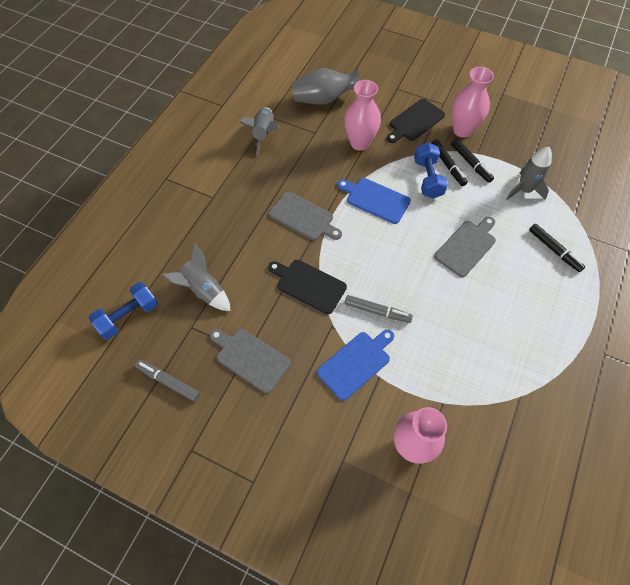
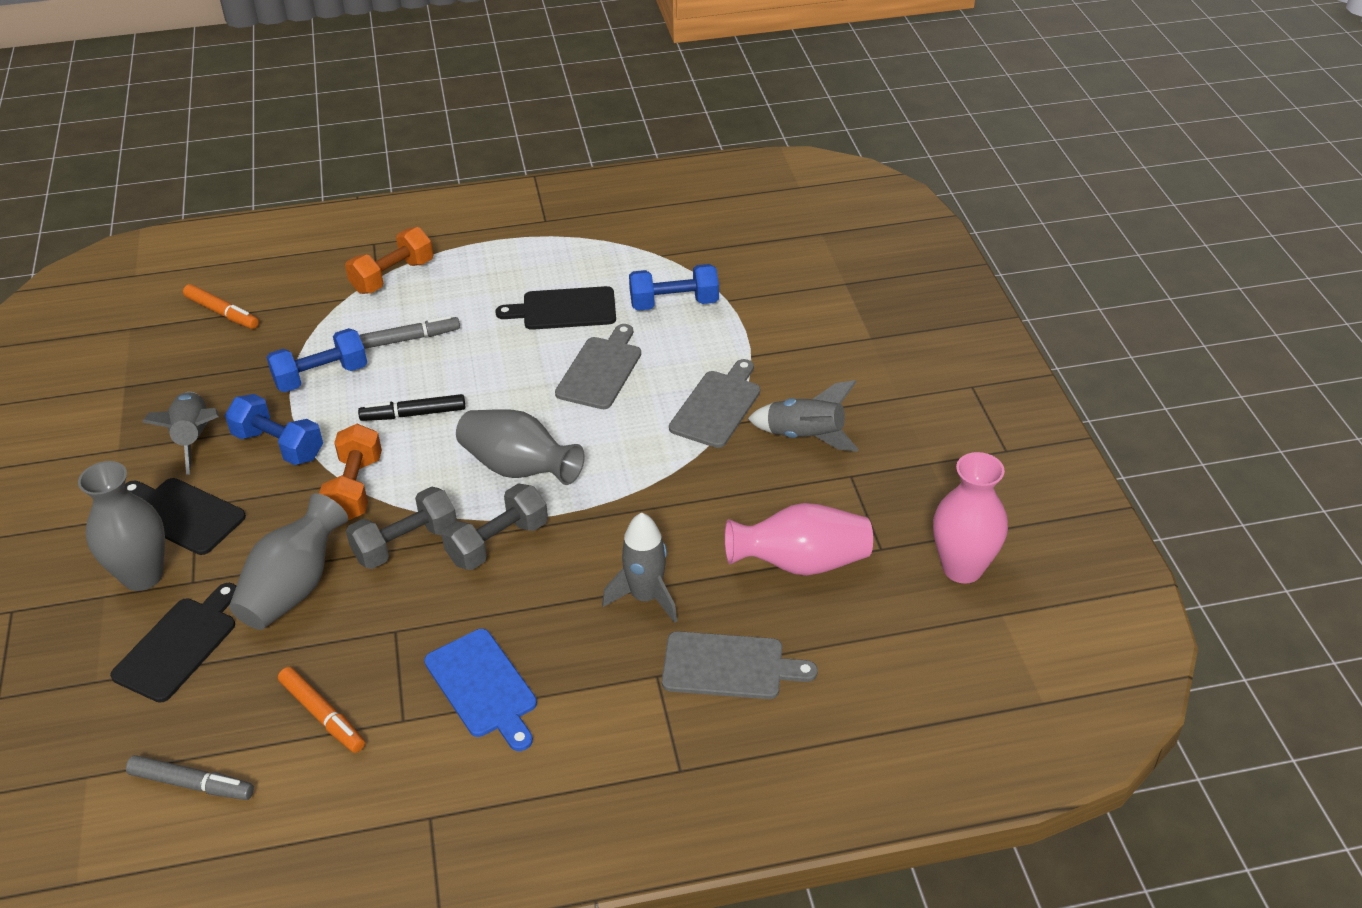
black cutting board: 2 -> 3
black marker: 3 -> 1
blue cutting board: 2 -> 1
blue dumbbell: 2 -> 3
grey dumbbell: 0 -> 2
grey vase: 1 -> 3
orange dumbbell: 0 -> 2
orange marker: 0 -> 2
pink vase: 3 -> 2

